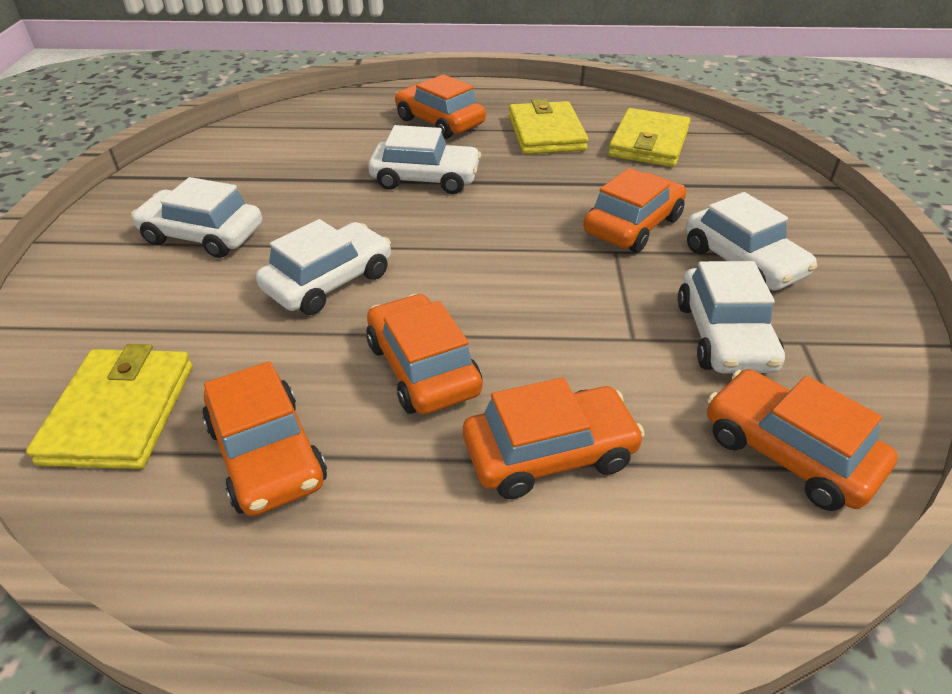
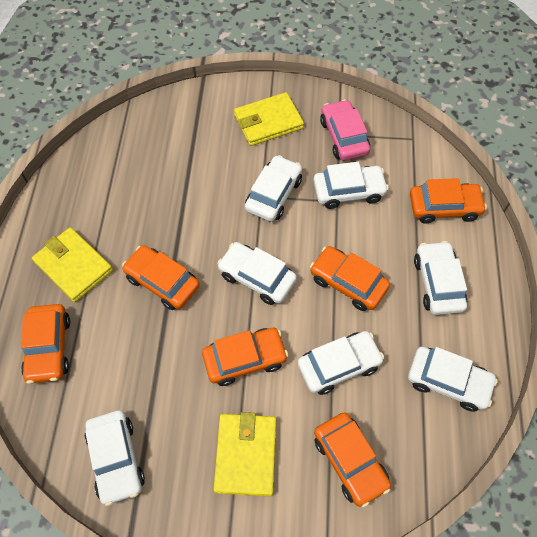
pink car: 0 -> 1
white car: 5 -> 7

